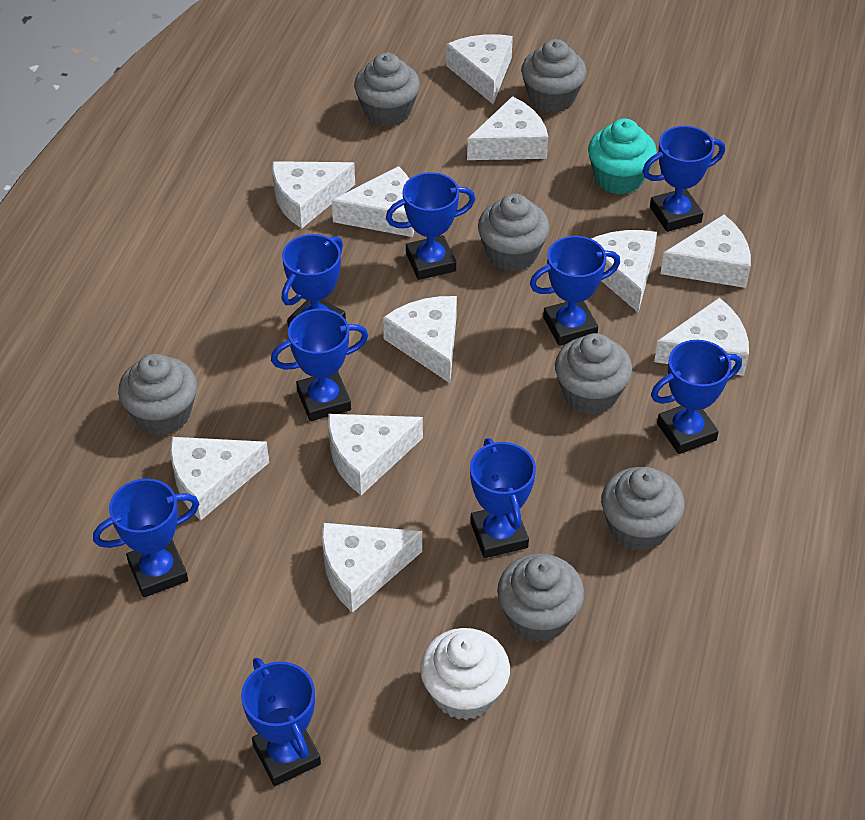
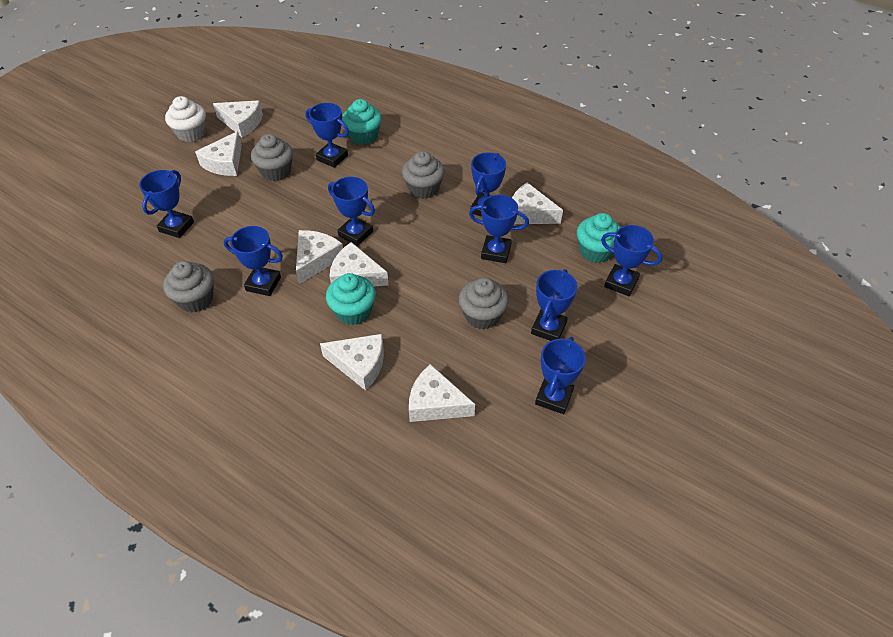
grey cupcake: 7 -> 4
turquoise cupcake: 1 -> 3
white cheese: 11 -> 7

